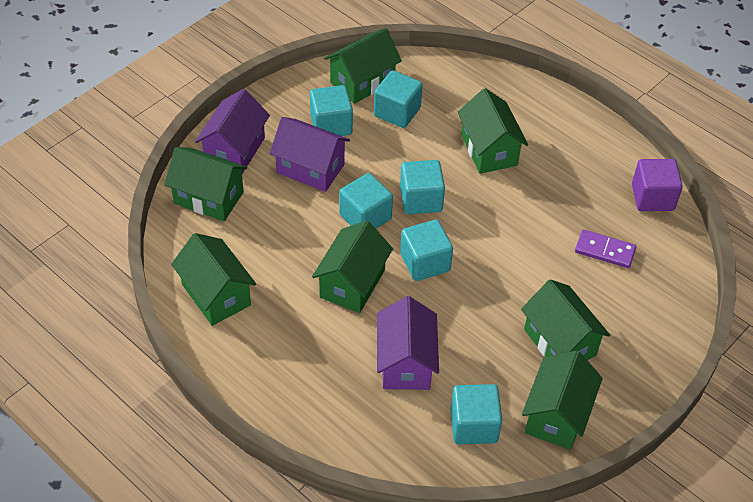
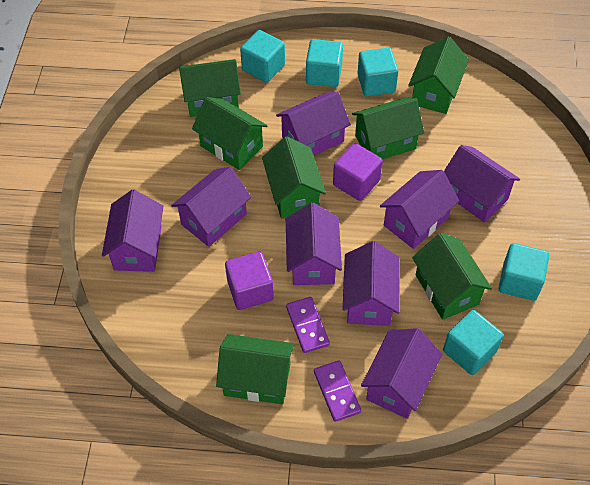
purple cube: 1 -> 2
purple domino: 1 -> 2
purple house: 3 -> 8
turquoise cube: 6 -> 5

